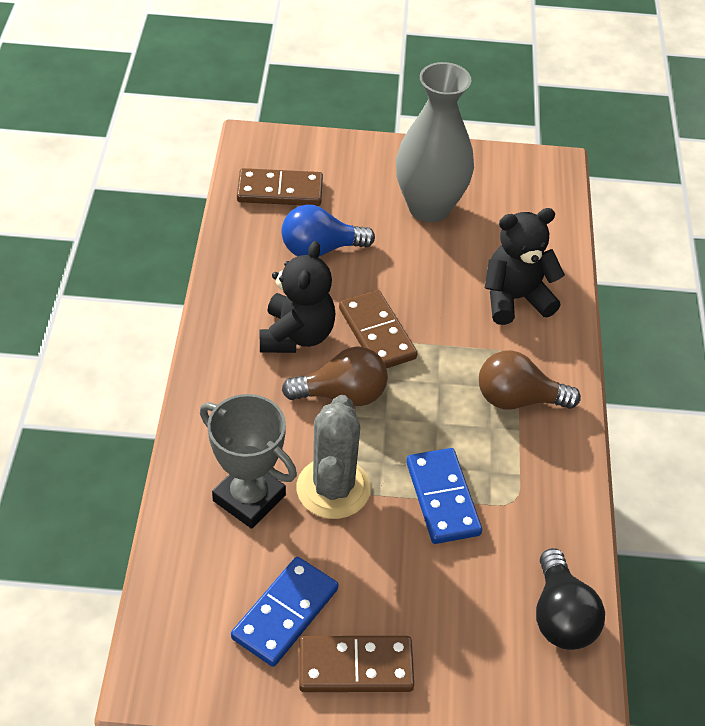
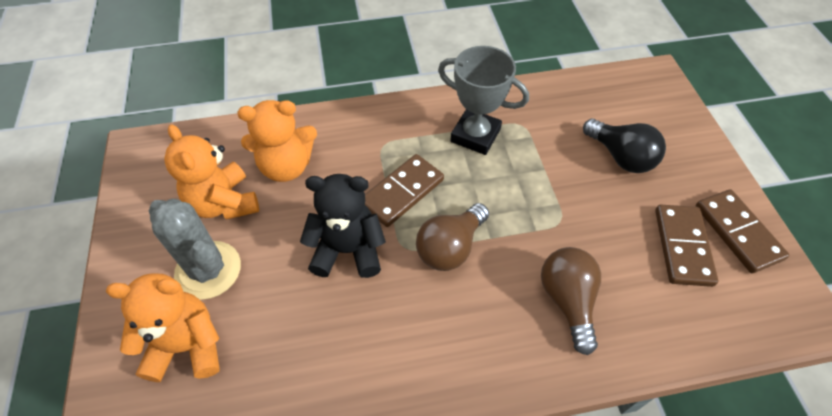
black teddy bear: 2 -> 1
blue domino: 2 -> 0
blue light bulb: 1 -> 0
grey vase: 1 -> 0
orange teddy bear: 0 -> 3

